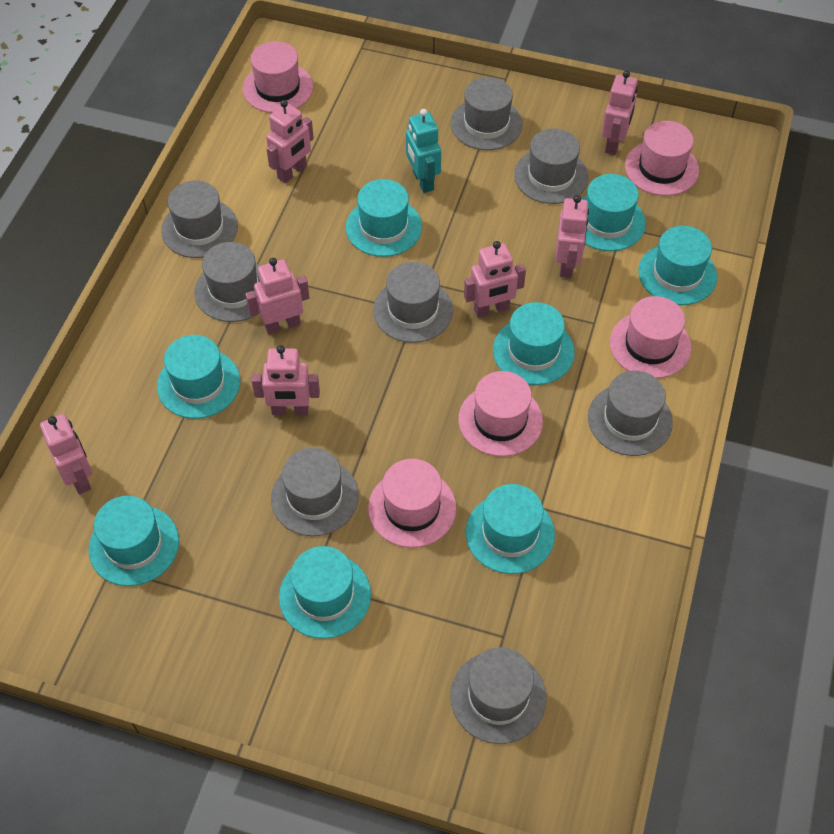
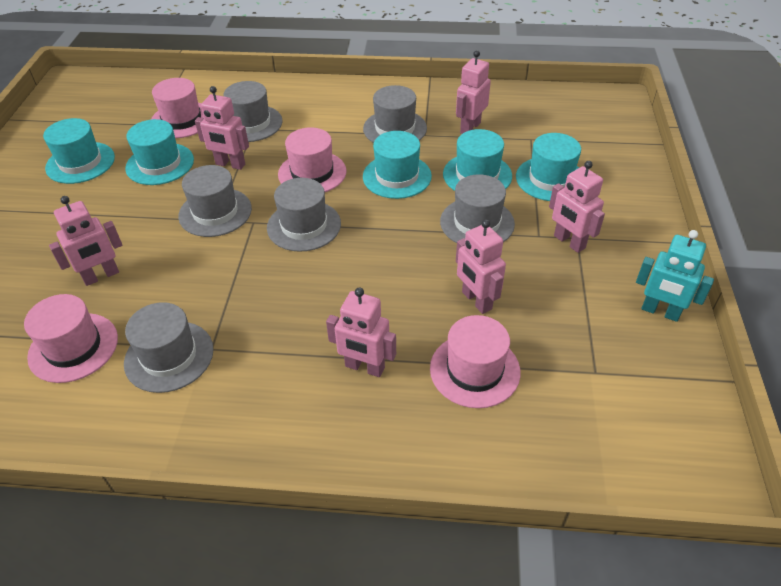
grey hat: 8 -> 6
pink hat: 5 -> 4
pink robot: 7 -> 6
turquoise hat: 8 -> 5

